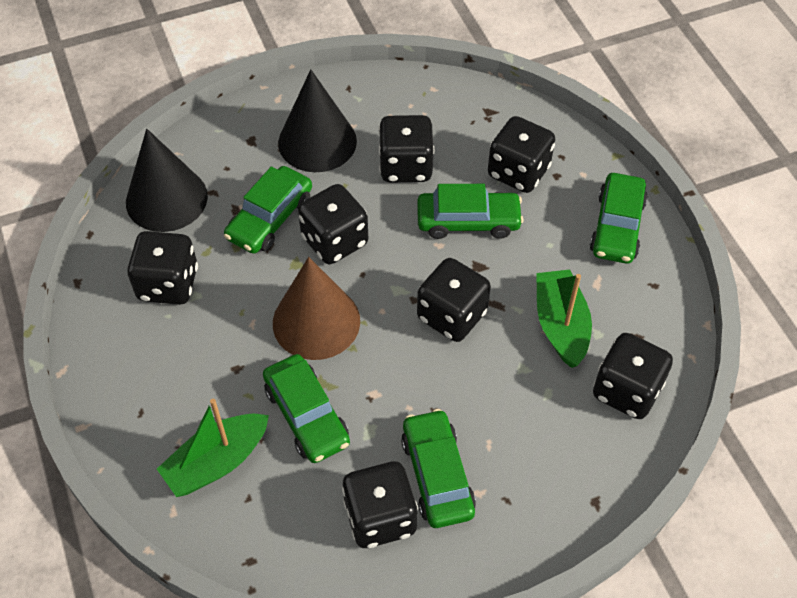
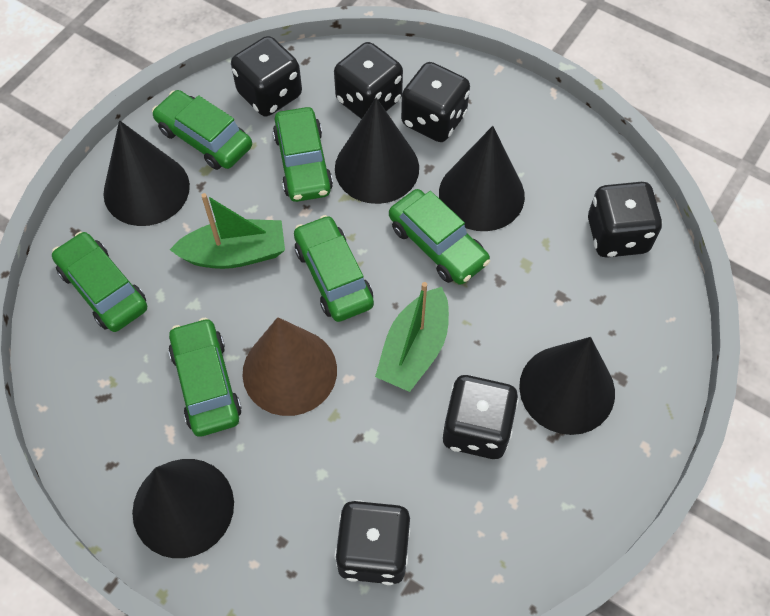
black cone: 2 -> 5
black dice: 7 -> 6
green car: 5 -> 6

